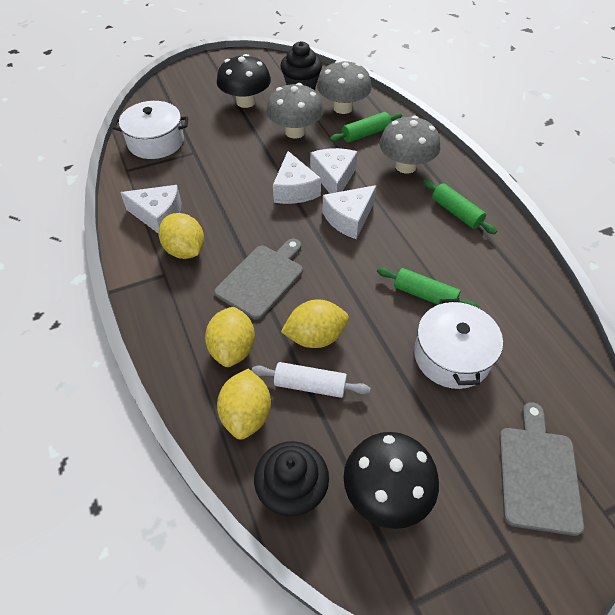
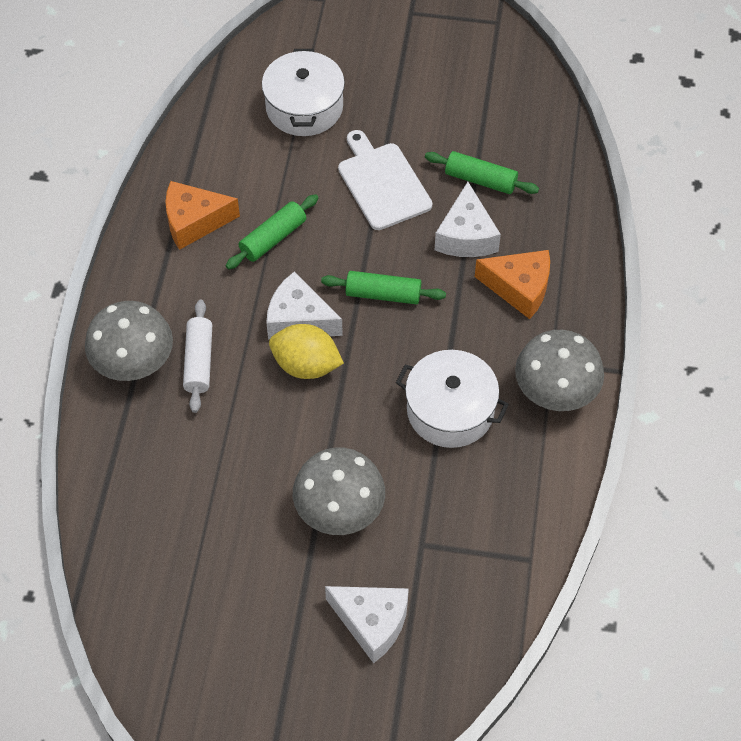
black cupcake: 2 -> 0
black mushroom: 2 -> 0
grey cutting board: 2 -> 0
orange cheese: 0 -> 2
white cheese: 4 -> 3
white cutting board: 0 -> 1
yellow lemon: 4 -> 1

